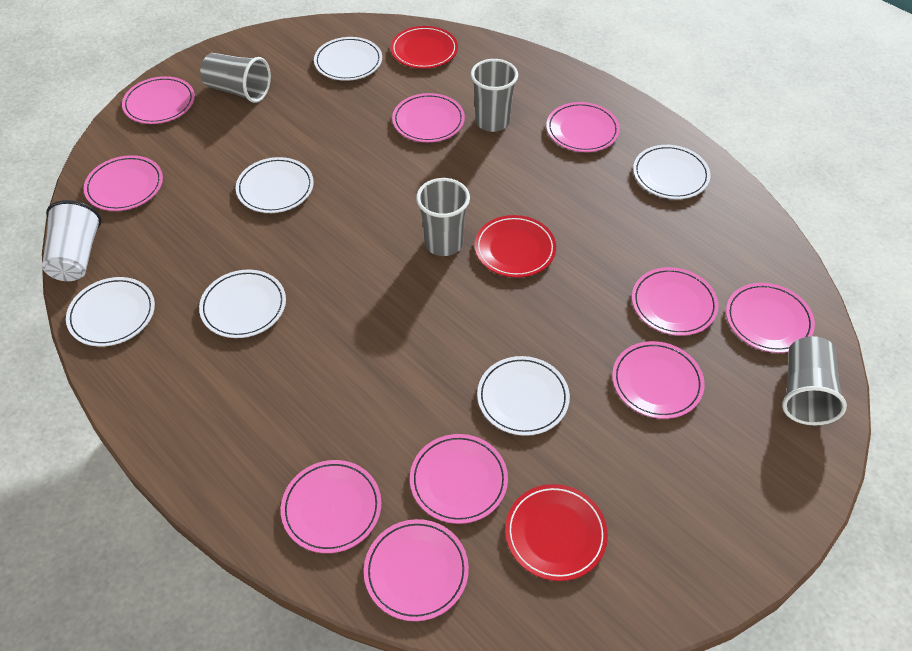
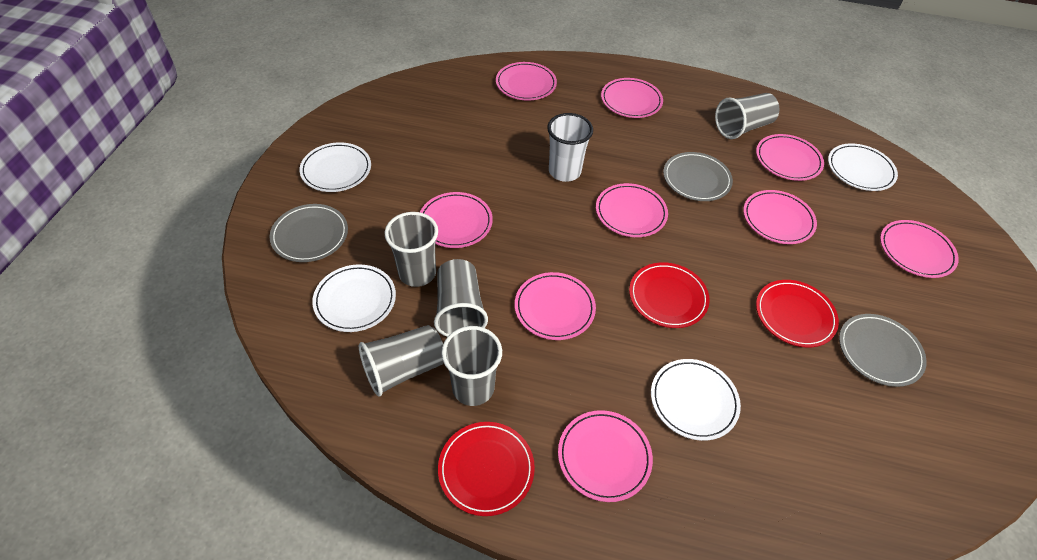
grey cup: 4 -> 5
grey plate: 0 -> 3
pink plate: 10 -> 9
white plate: 6 -> 4

